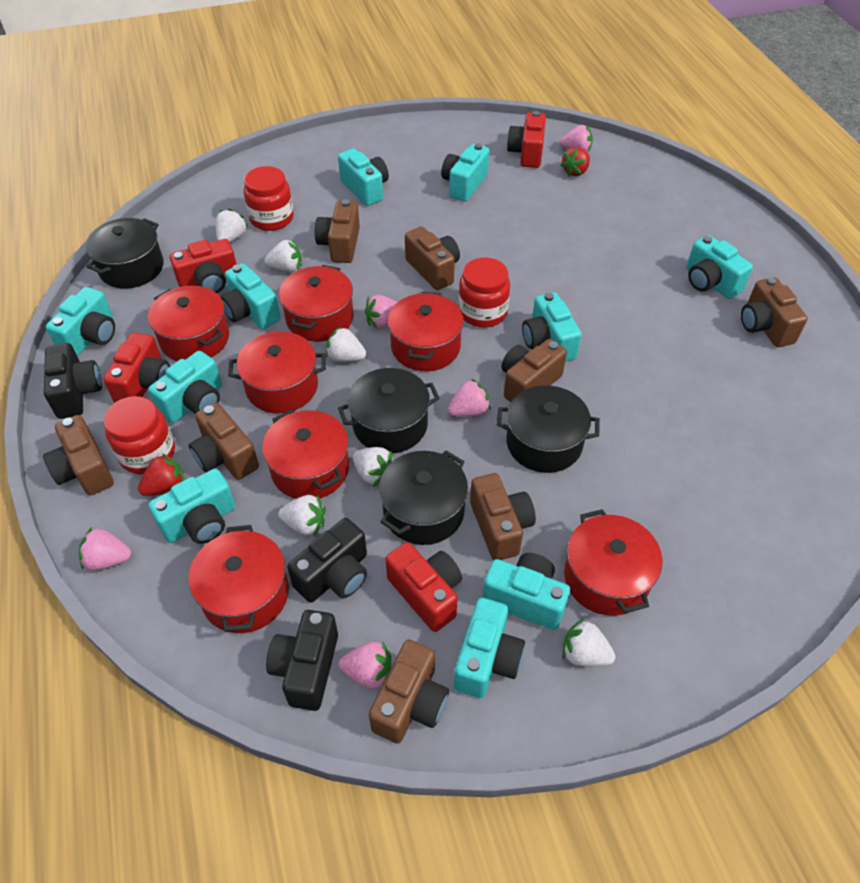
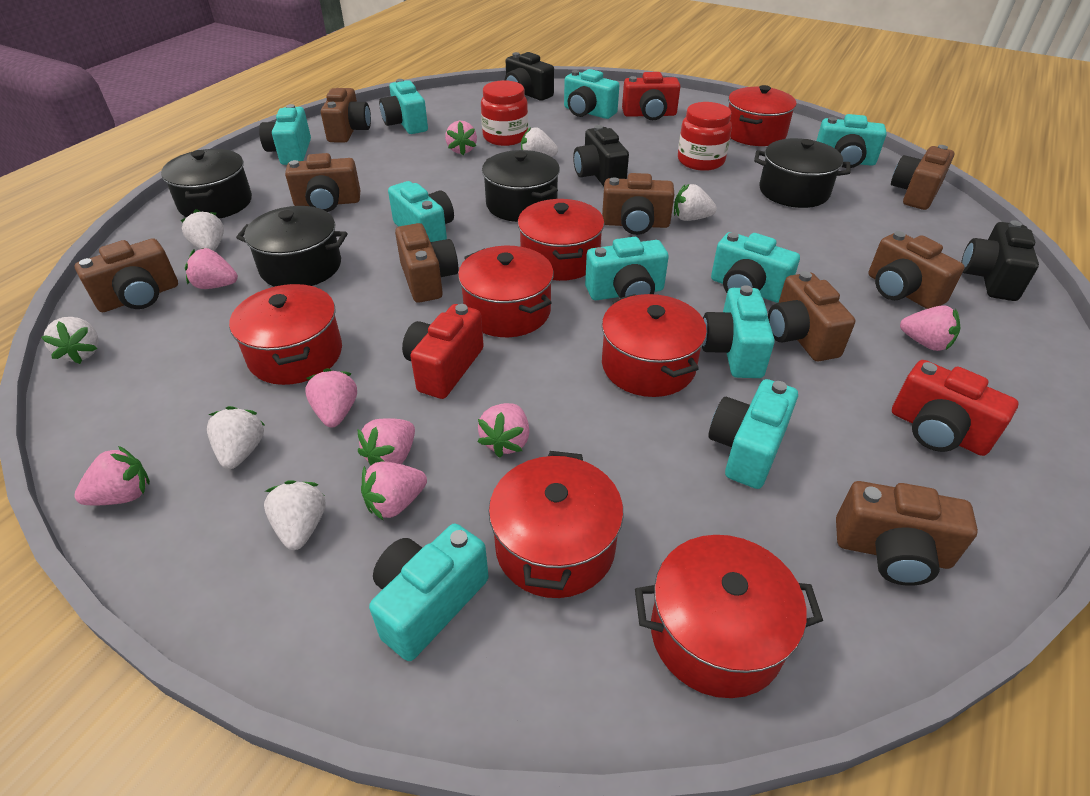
brown camera: 8 -> 9
pink strawberry: 5 -> 8
red camera: 4 -> 3
red jar: 3 -> 2
red strawberry: 2 -> 0

